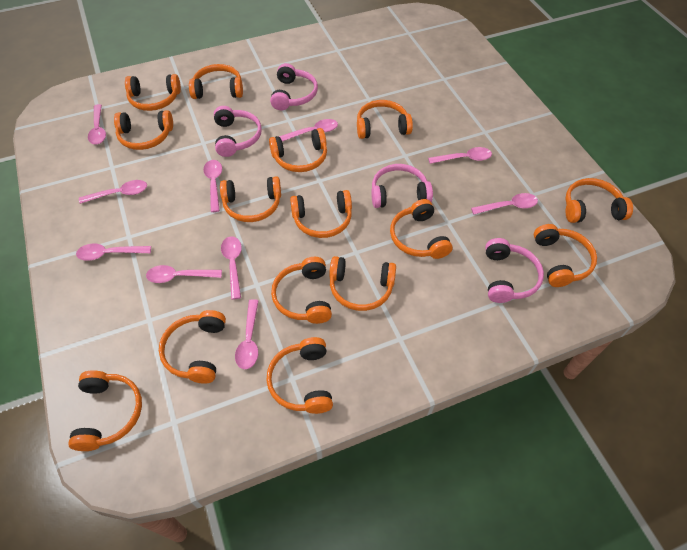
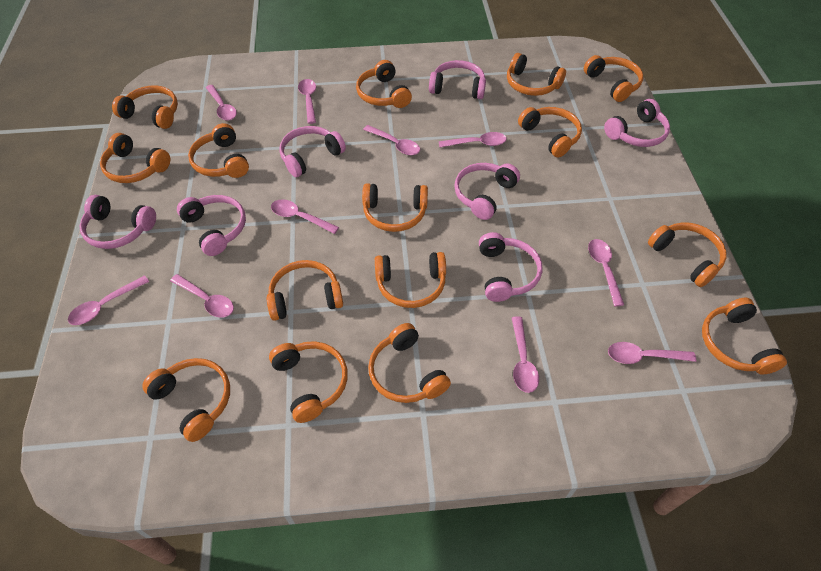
pink headphones: 4 -> 7

